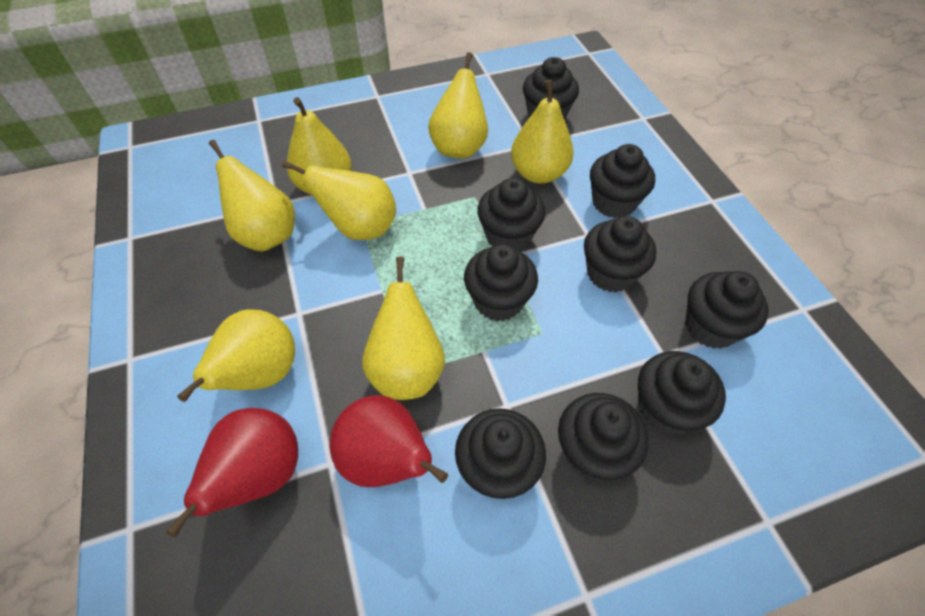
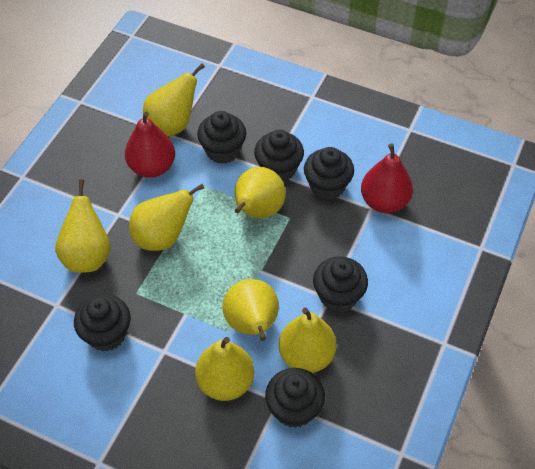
black cupcake: 9 -> 6

